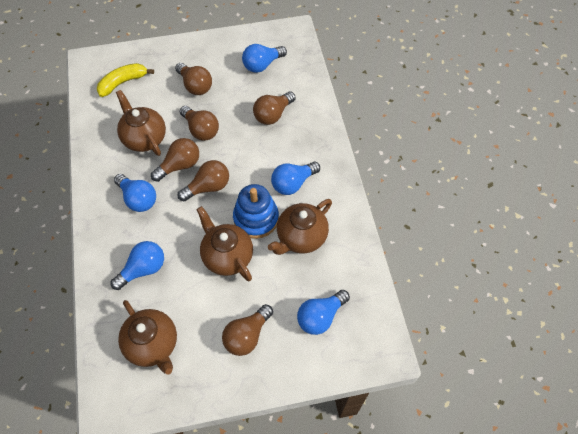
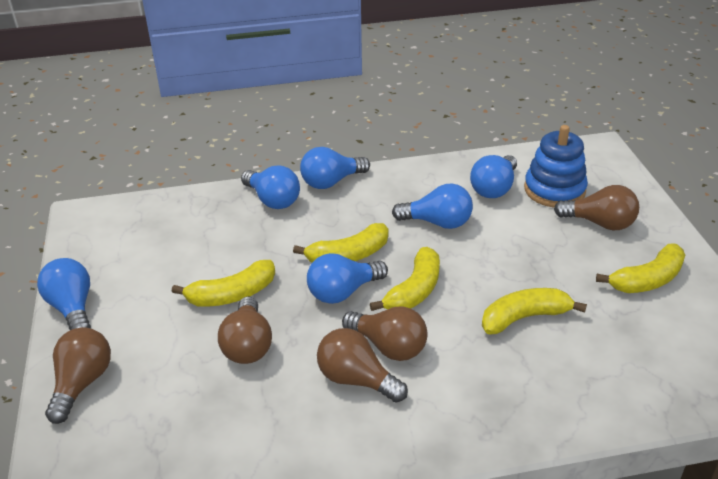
blue light bulb: 5 -> 6
brown light bulb: 6 -> 5
brown teapot: 4 -> 0
yellow banana: 1 -> 5

